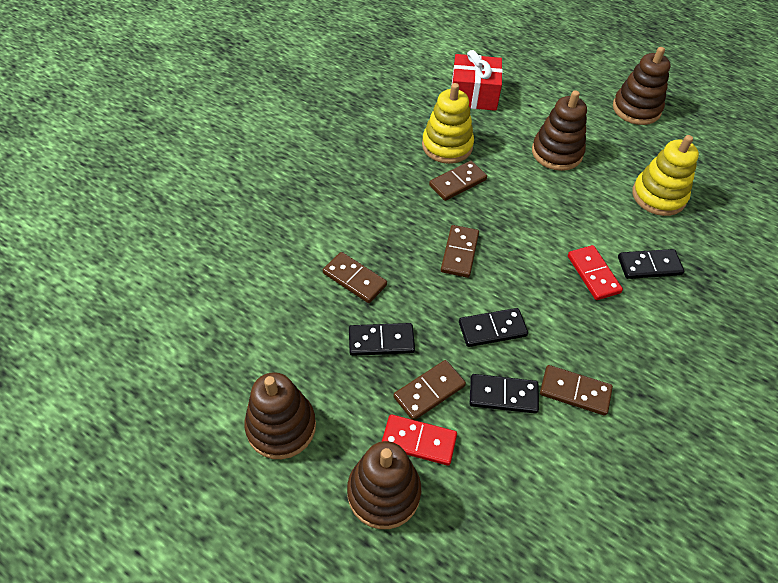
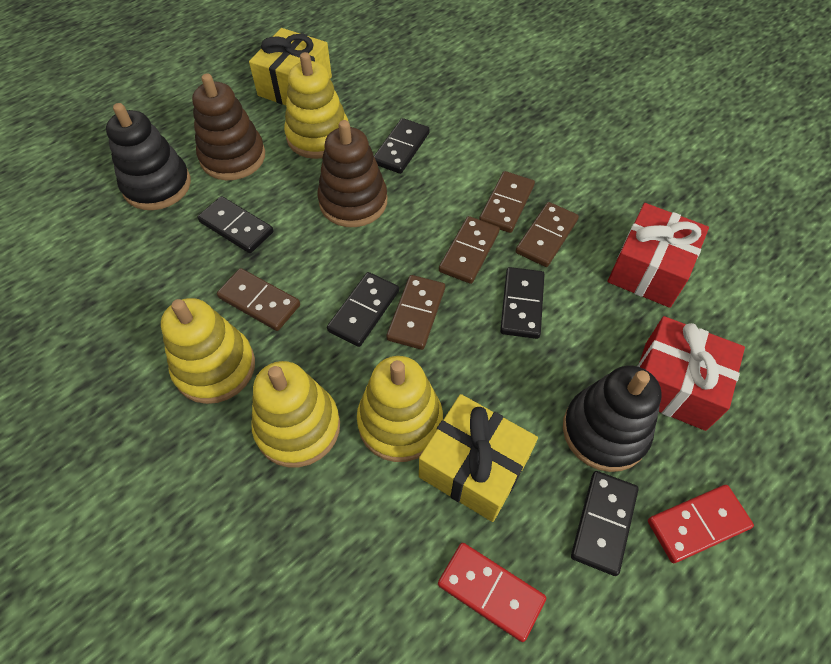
black domino: 4 -> 5
black stacking toy: 0 -> 2
brown stacking toy: 4 -> 2
red gift: 1 -> 2
yellow gift: 0 -> 2
yellow stacking toy: 2 -> 4

